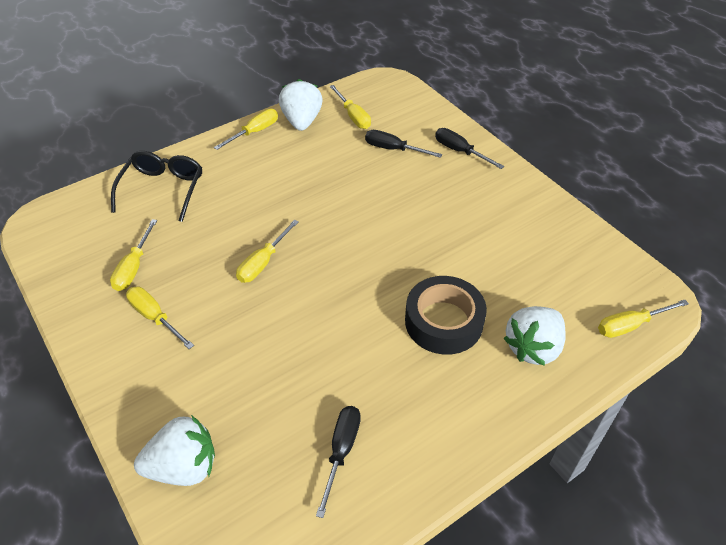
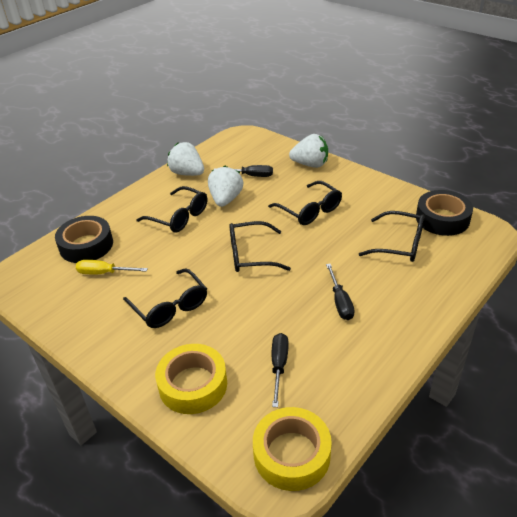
black glasses: 1 -> 5
black tape: 1 -> 2
yellow screwdriver: 6 -> 1
yellow tape: 0 -> 2

